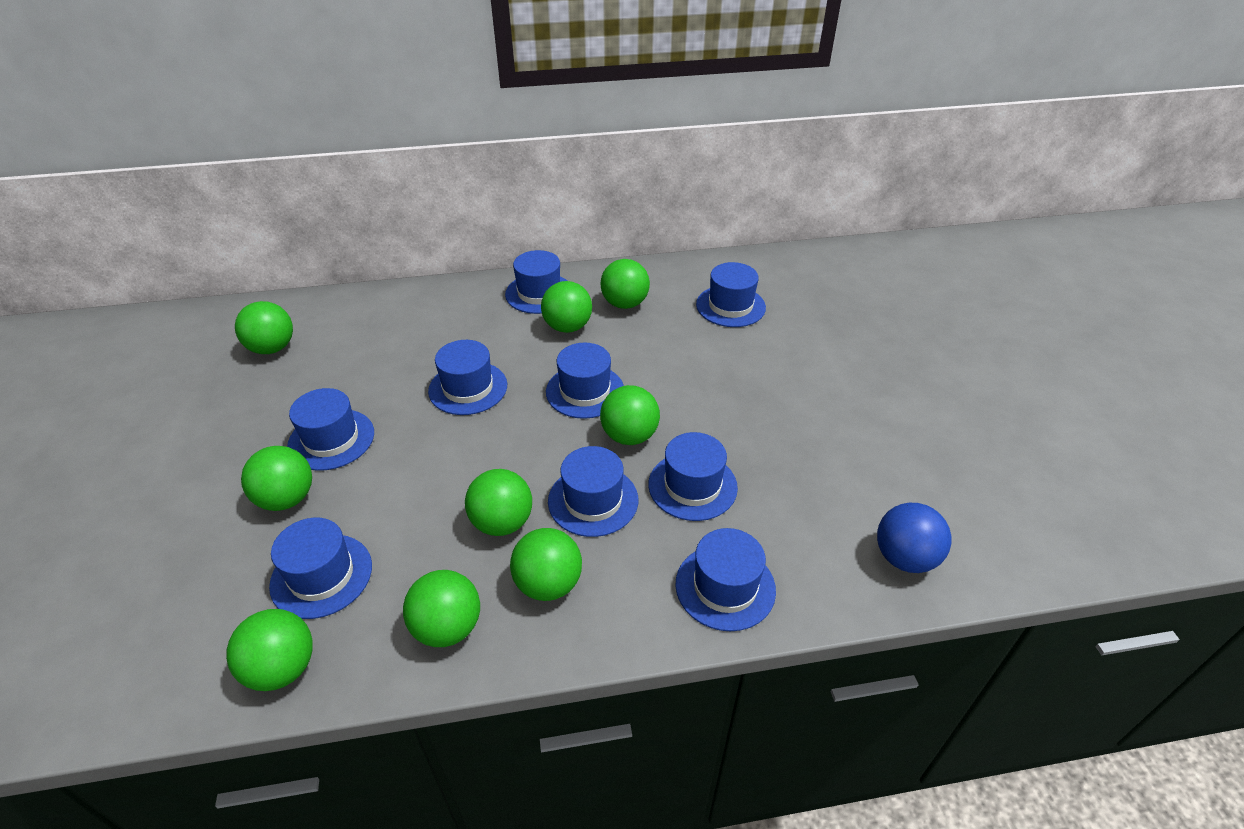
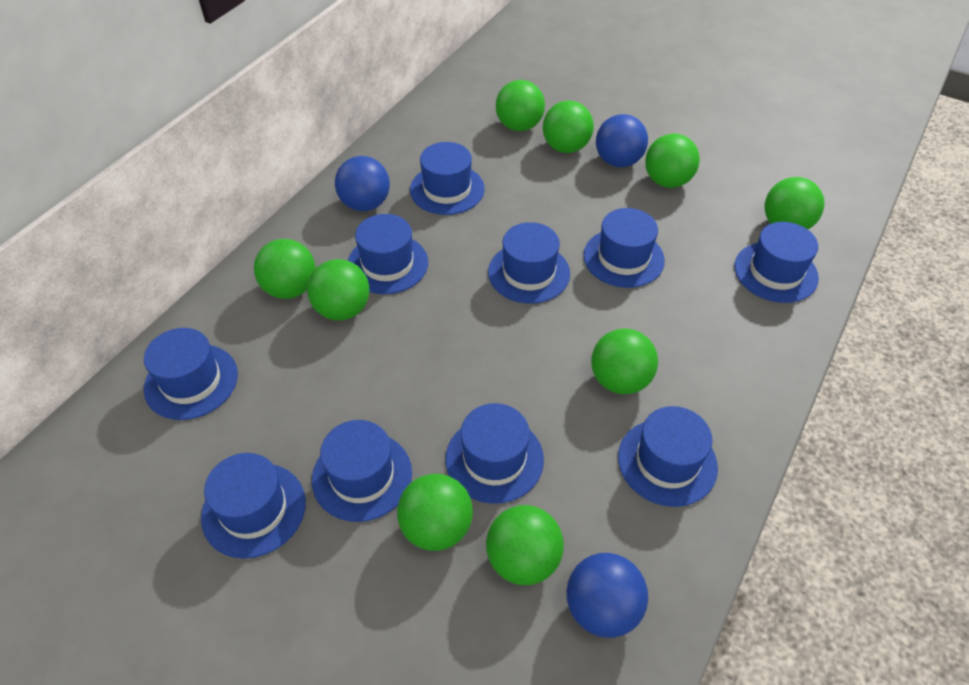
blue ball: 1 -> 3
blue hat: 9 -> 10

